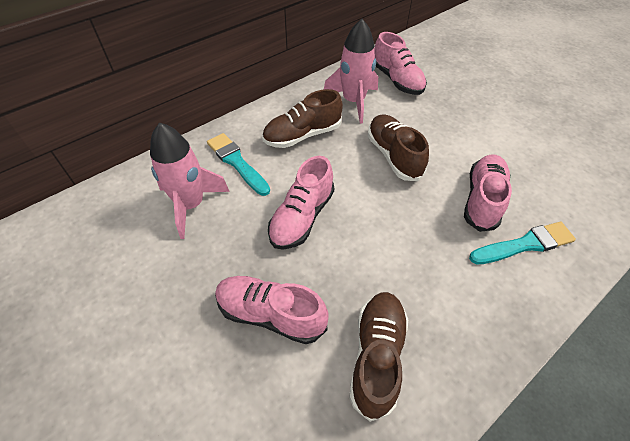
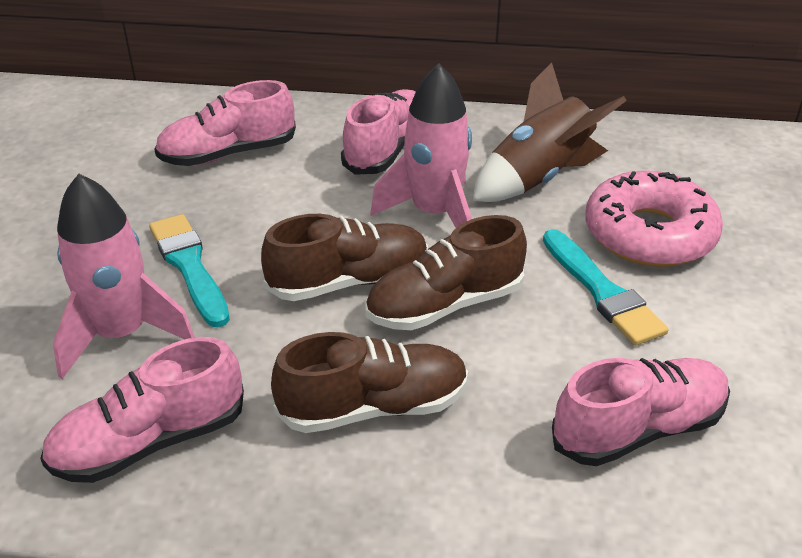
brown rocket: 0 -> 1
pink donut: 0 -> 1

